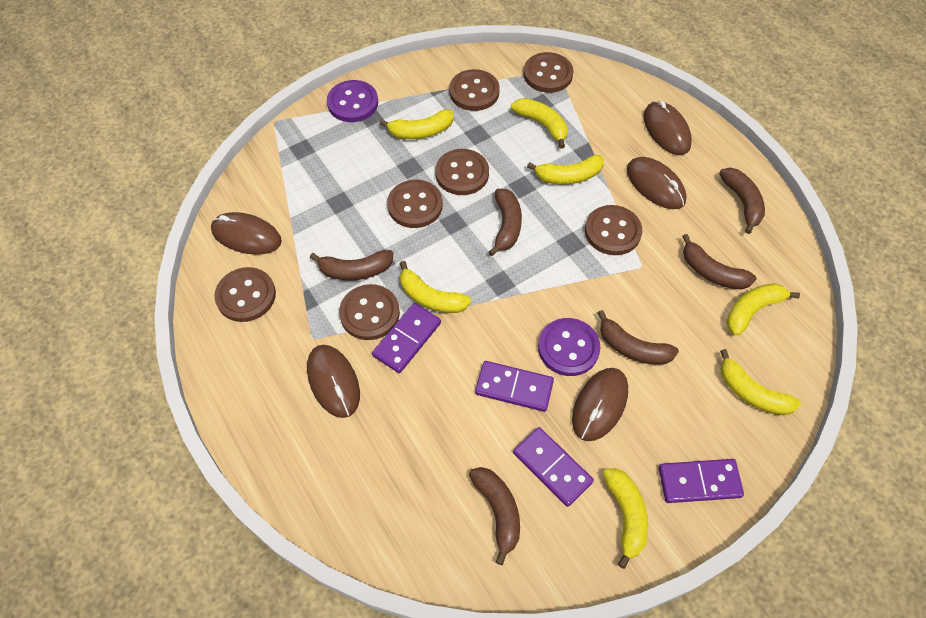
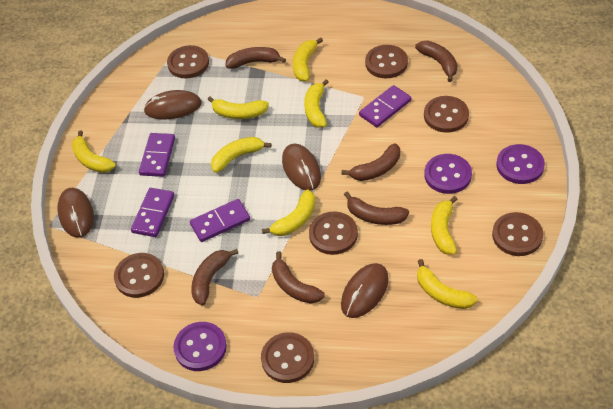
brown mouse: 5 -> 4
purple button: 2 -> 3
yellow banana: 7 -> 8

